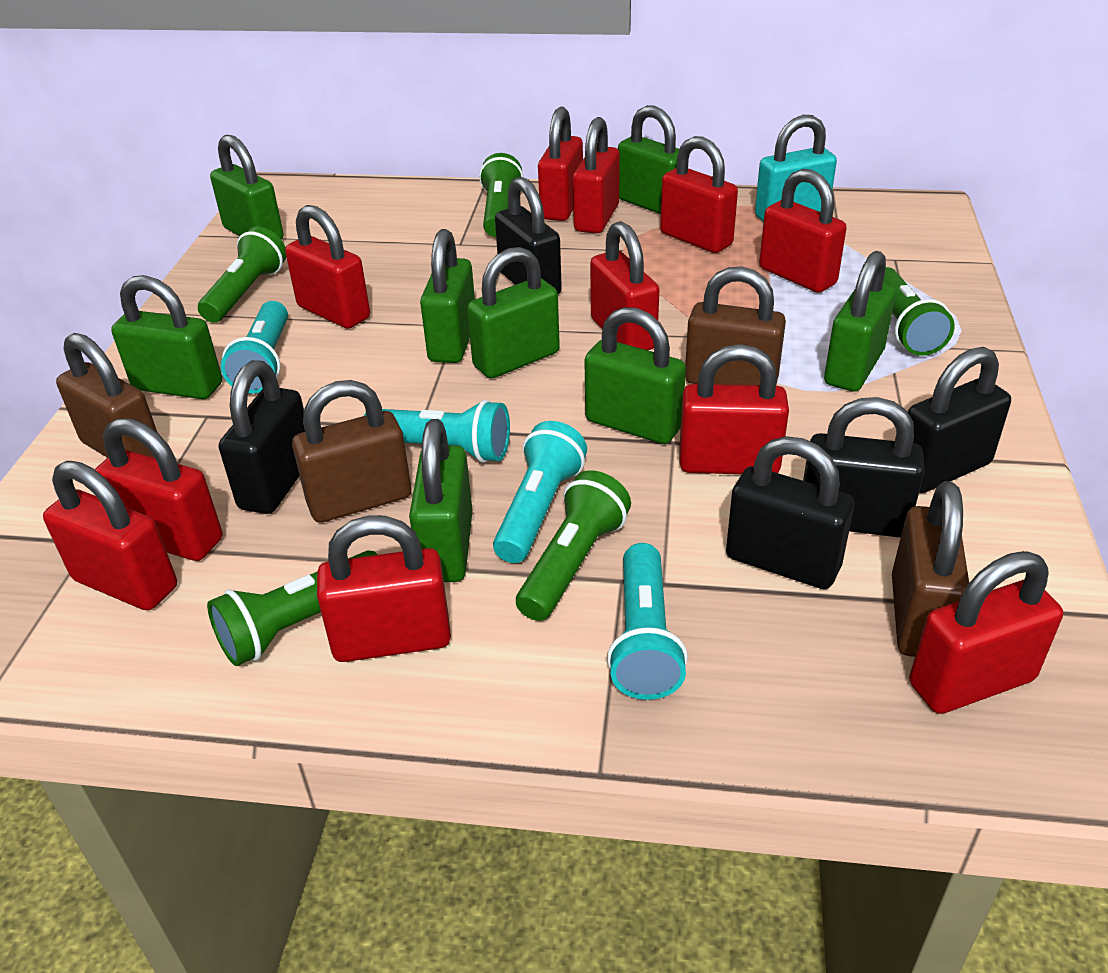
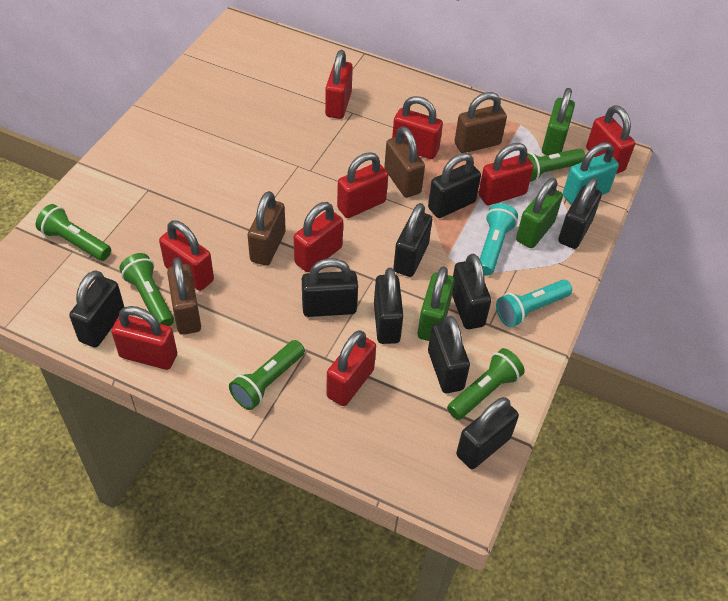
black padlock: 5 -> 9
green padlock: 8 -> 3
red padlock: 11 -> 9
turquoise flashlight: 4 -> 2

